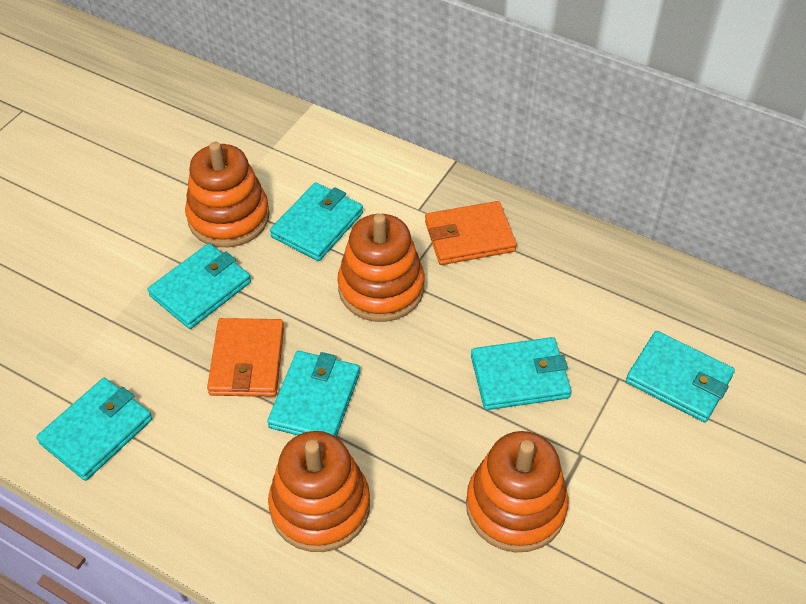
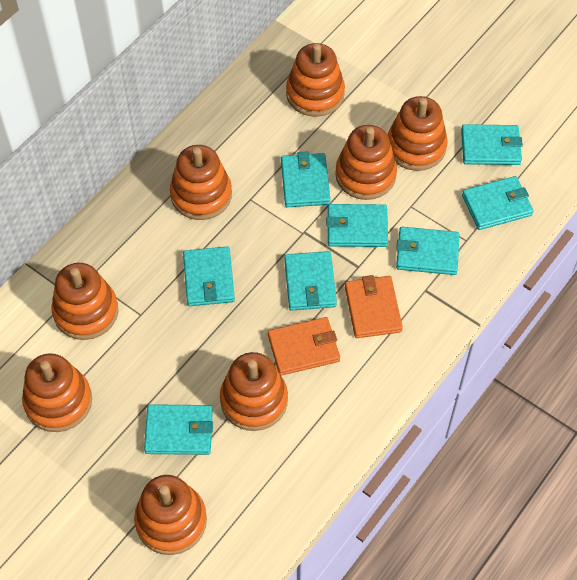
orange stacking toy: 4 -> 8
turquoise wallet: 6 -> 8

